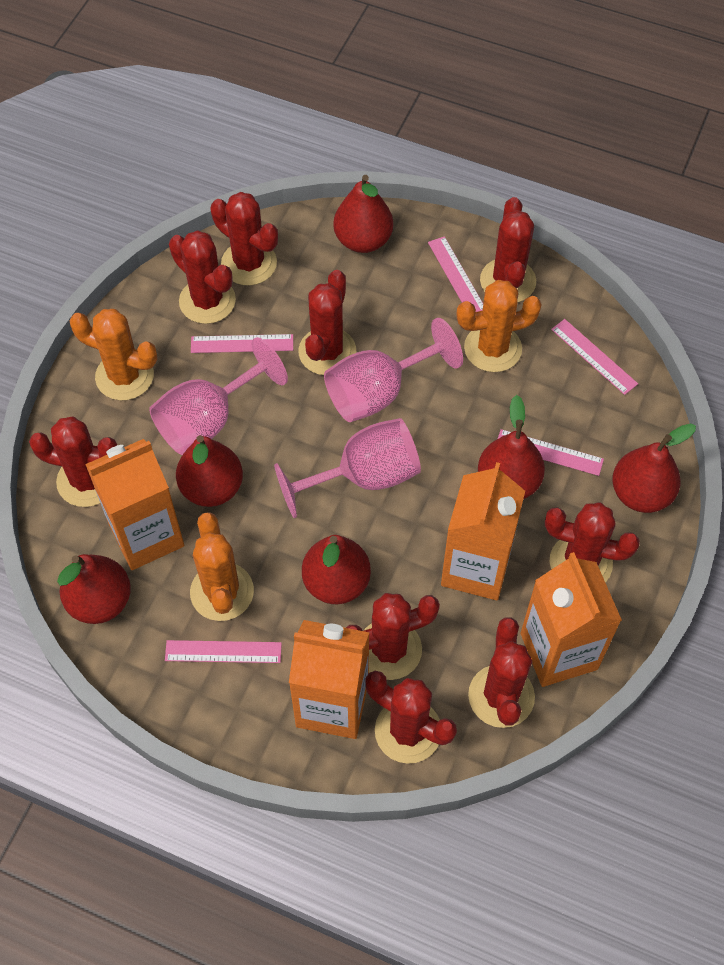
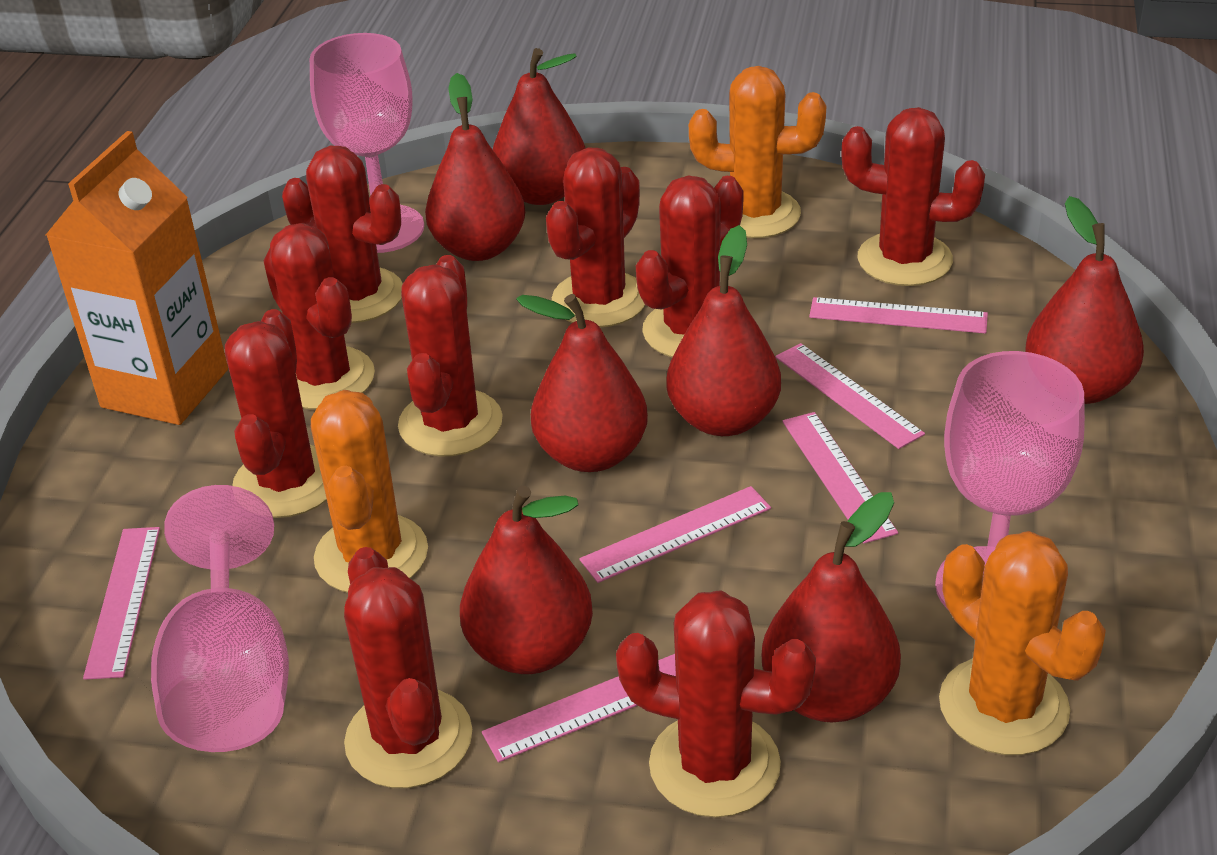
orange carton: 4 -> 1
pink ruler: 5 -> 6
red pear: 6 -> 7

